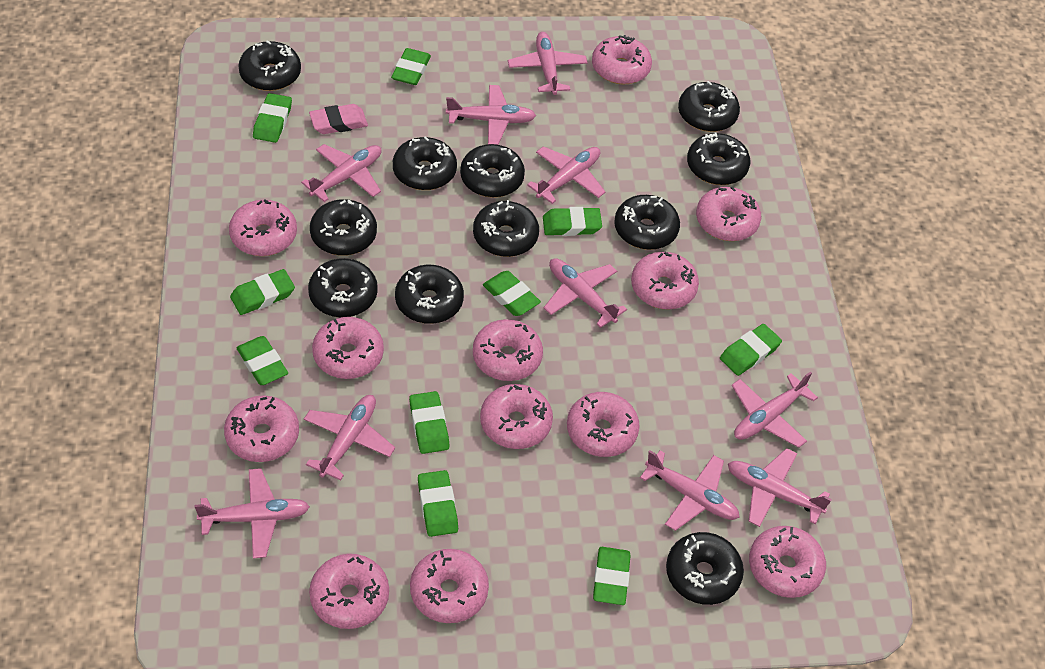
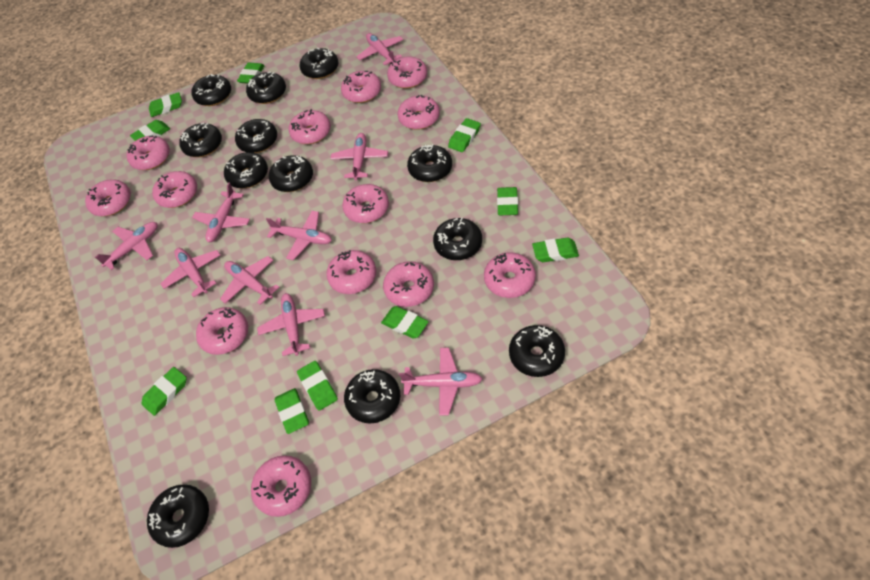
black donut: 11 -> 12
pink donut: 12 -> 13
pink eraser: 1 -> 0
pink plane: 10 -> 9

